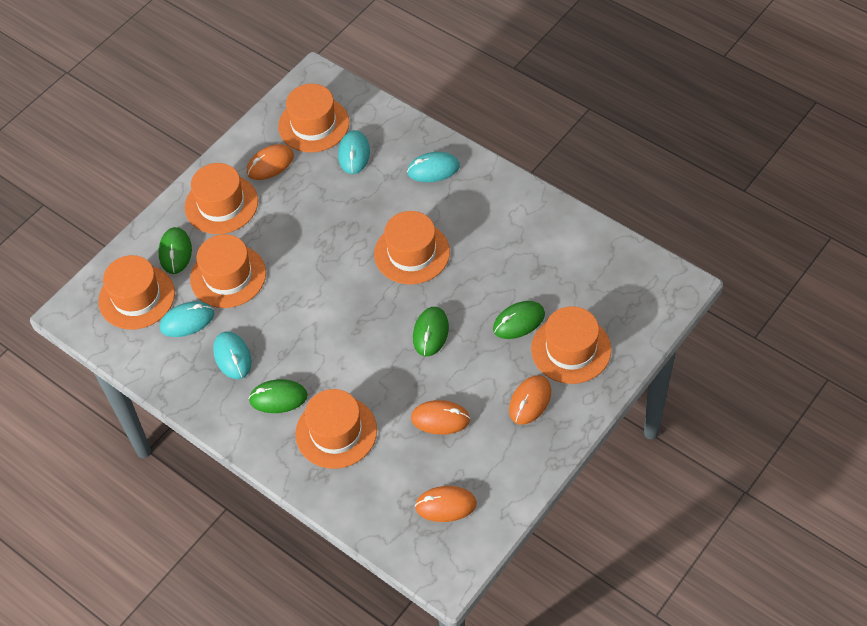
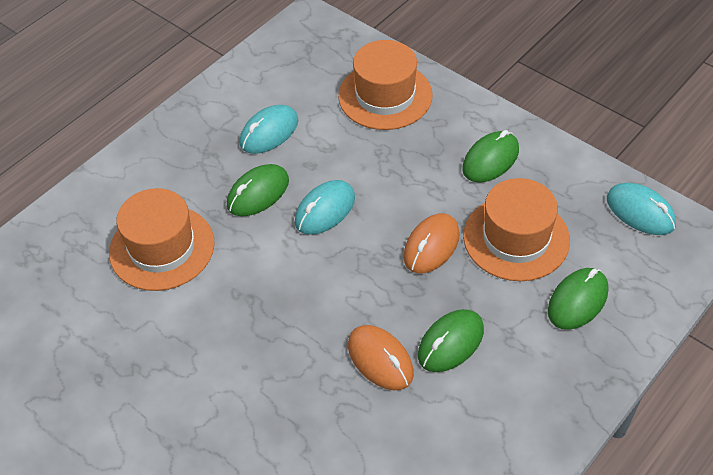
orange hat: 7 -> 3
orange mouse: 4 -> 2
turquoise mouse: 4 -> 3

